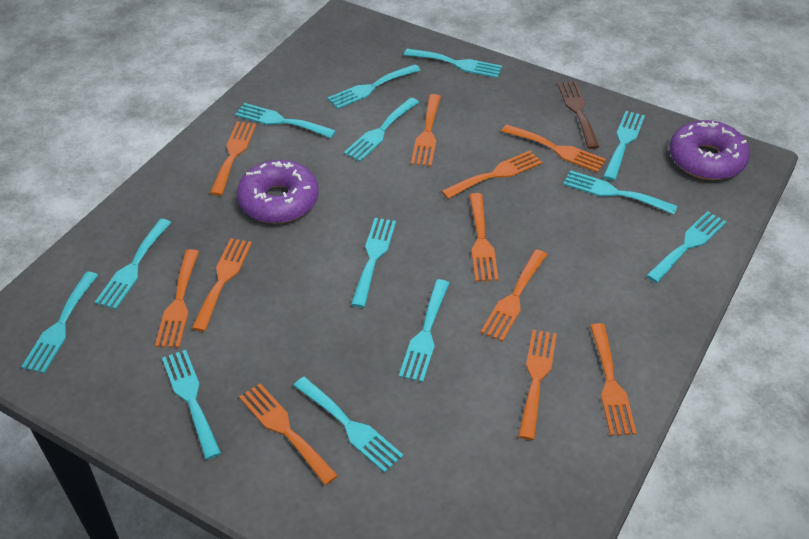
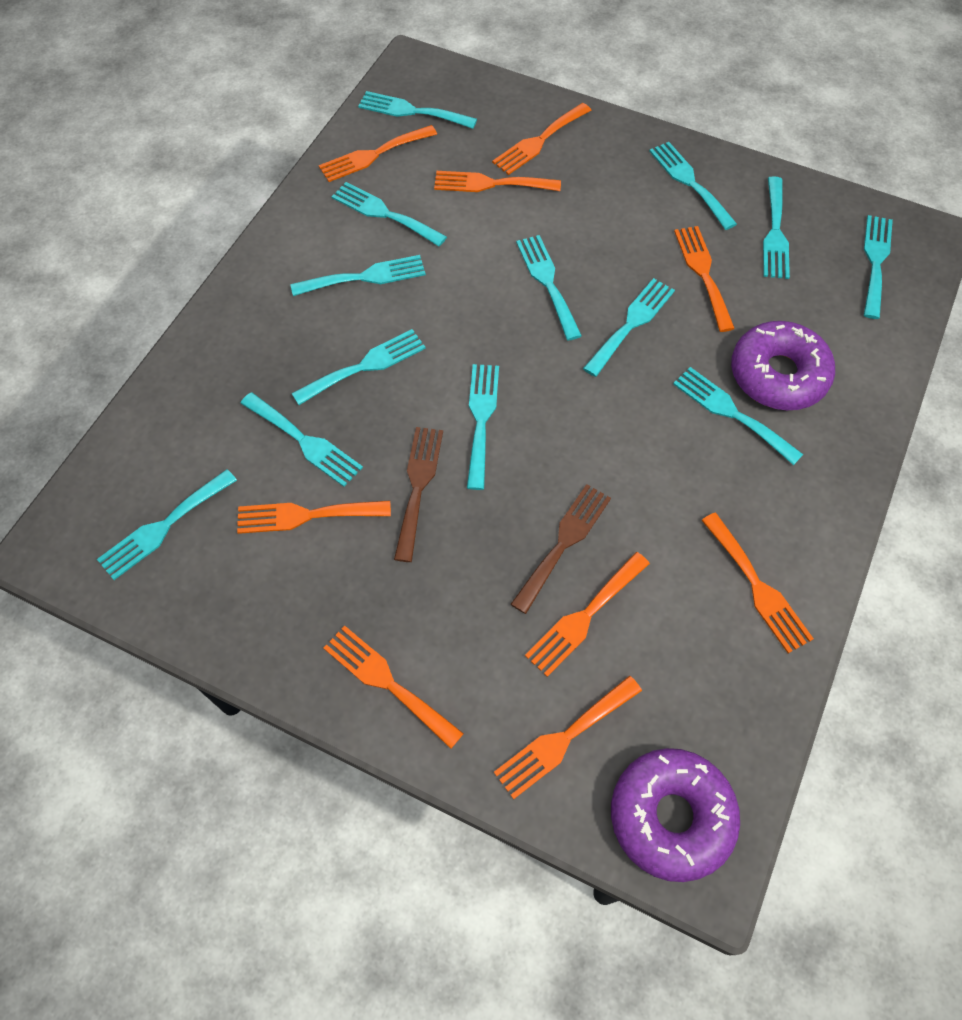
brown fork: 1 -> 2
orange fork: 11 -> 9

